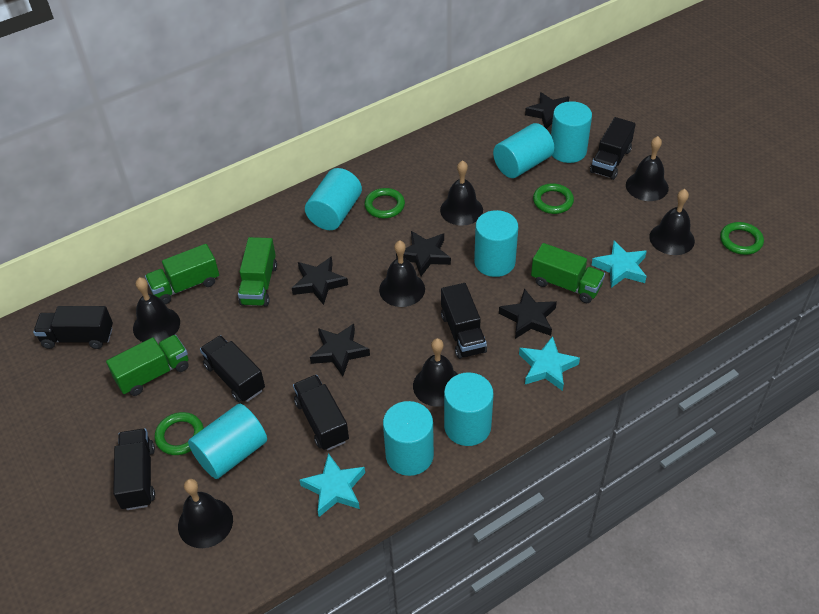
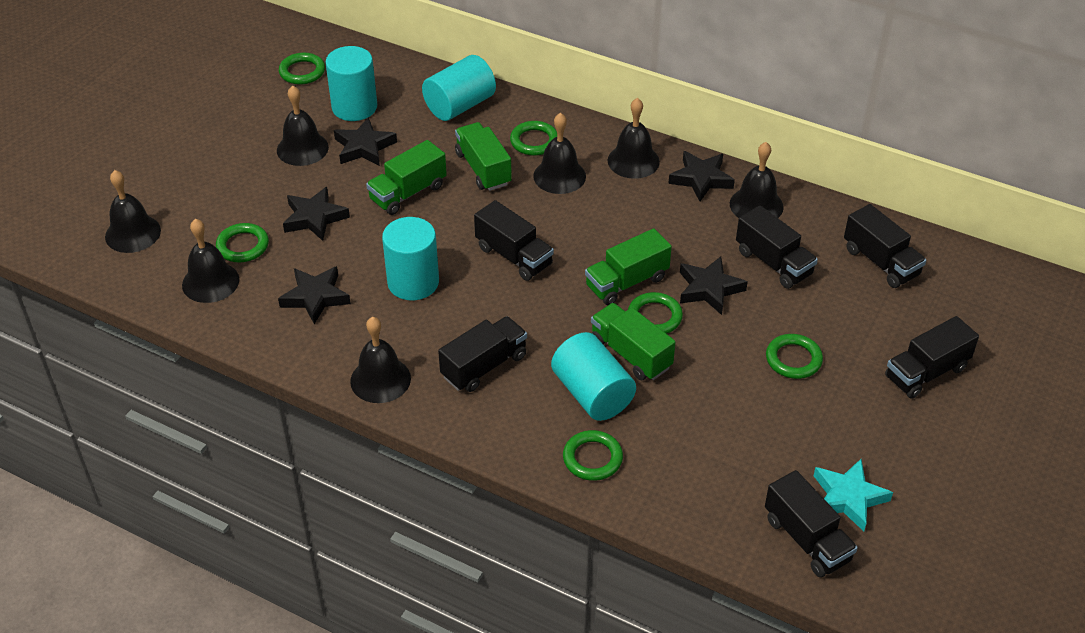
green ring: 4 -> 6
turquoise cylinder: 7 -> 4
turquoise star: 3 -> 1

